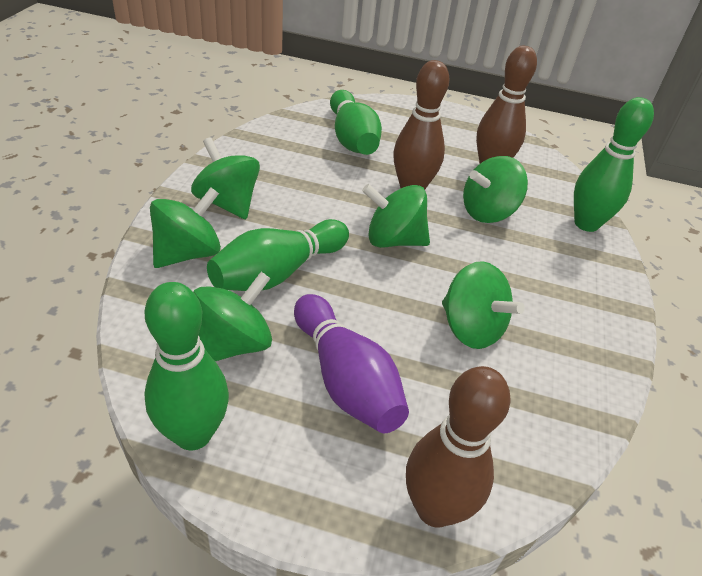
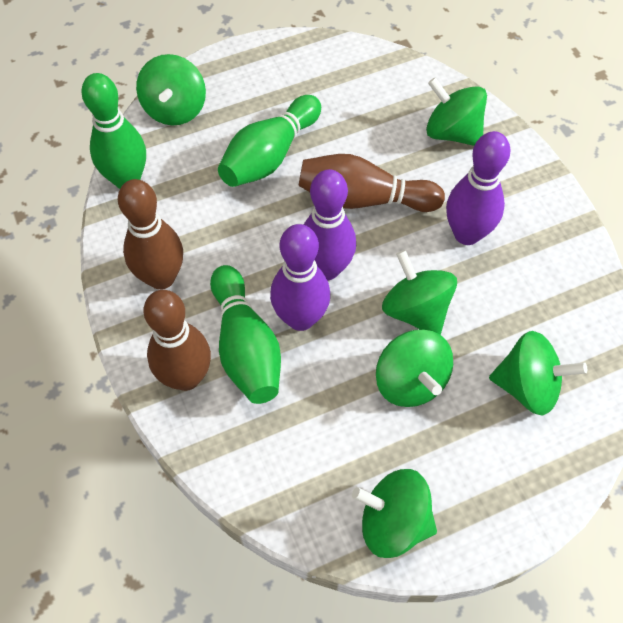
green bowling pin: 4 -> 3
purple bowling pin: 1 -> 3

